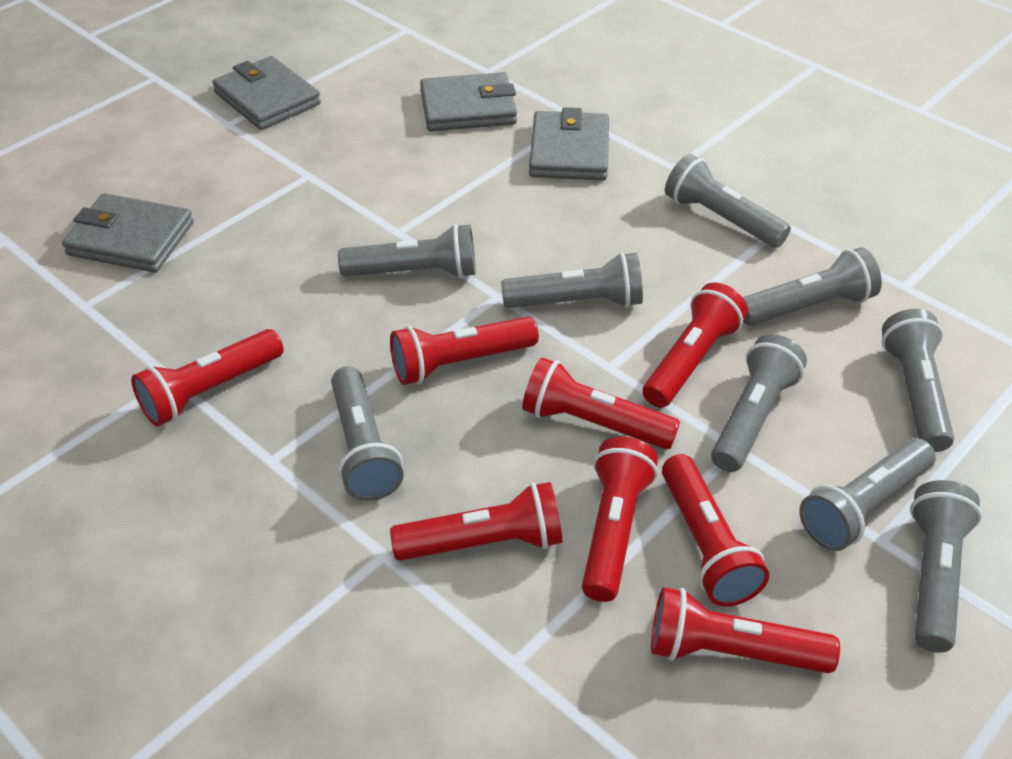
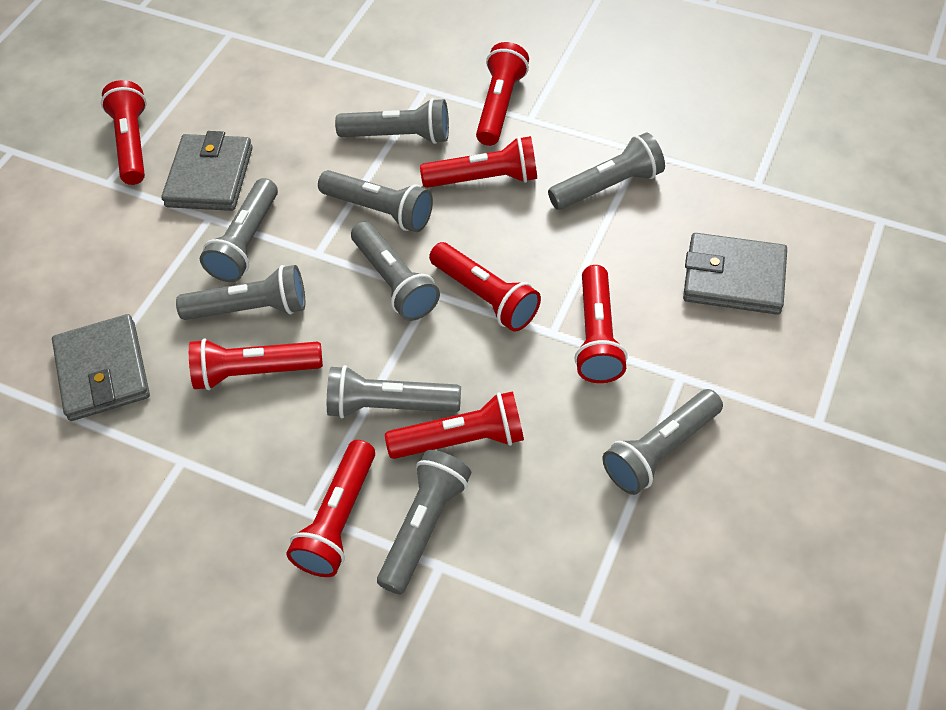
grey wallet: 4 -> 3

